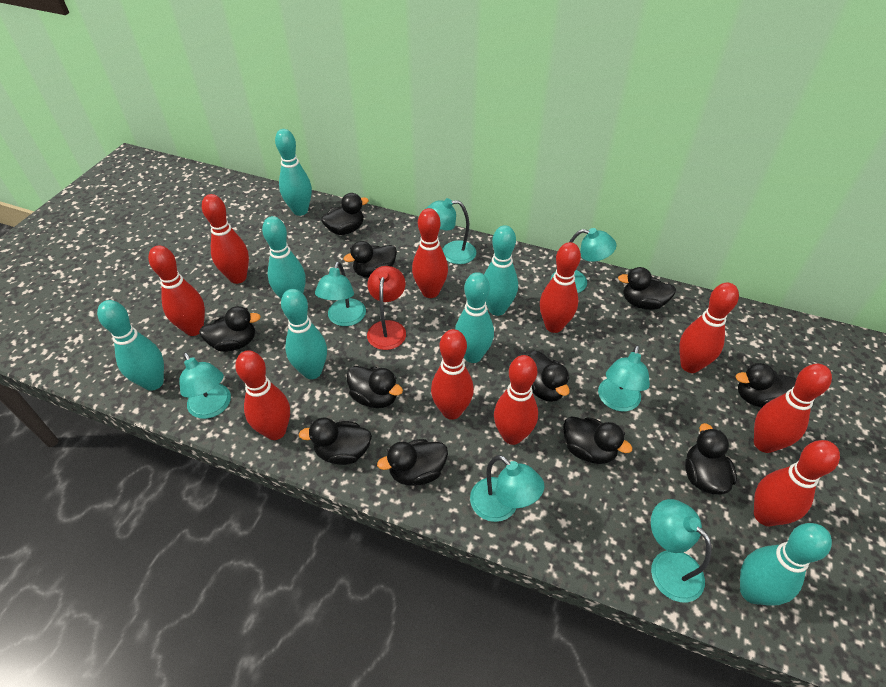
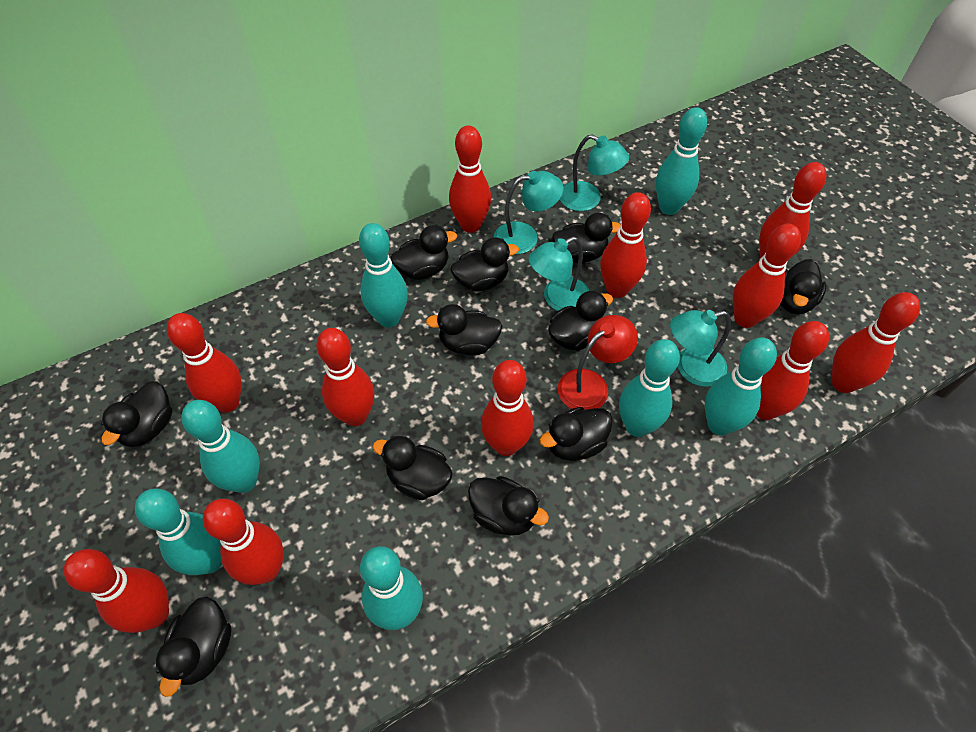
red bowling pin: 10 -> 11
turquoise lamp: 7 -> 4

